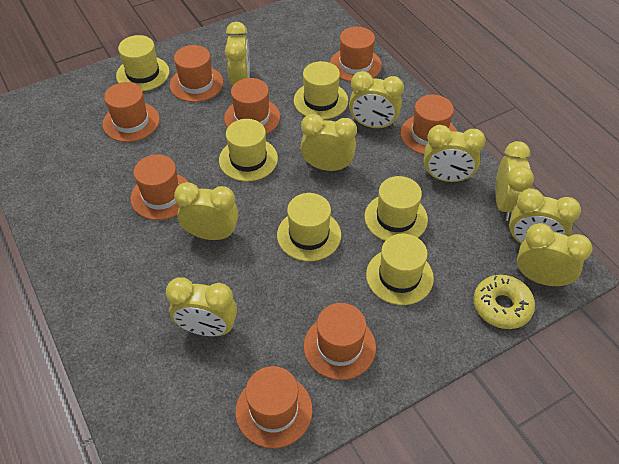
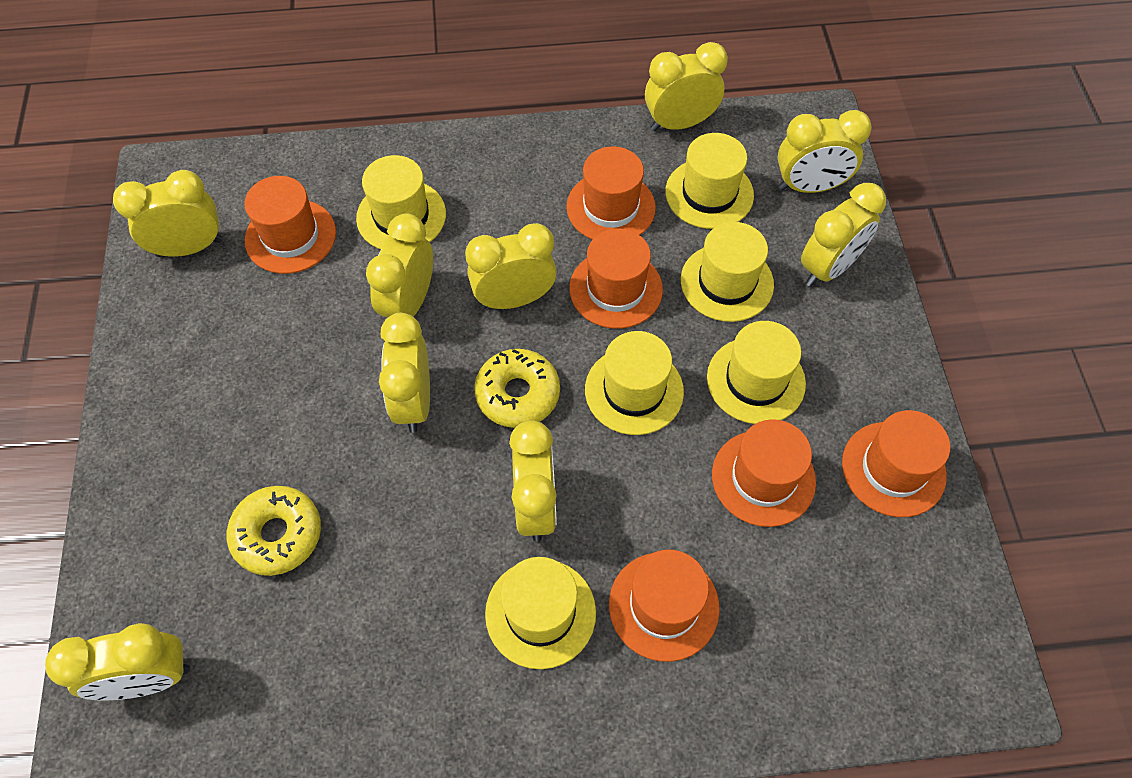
orange hat: 8 -> 6
yellow donut: 1 -> 2

